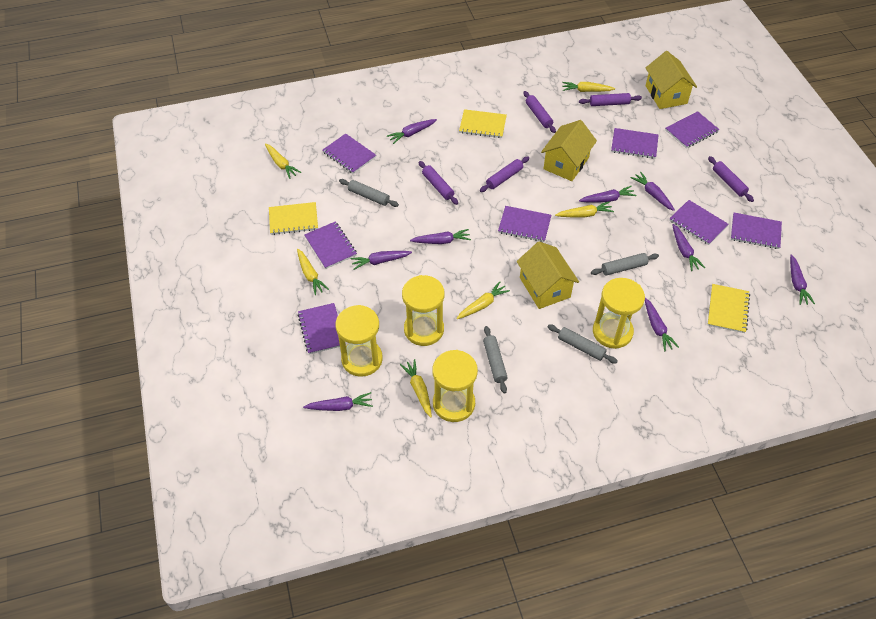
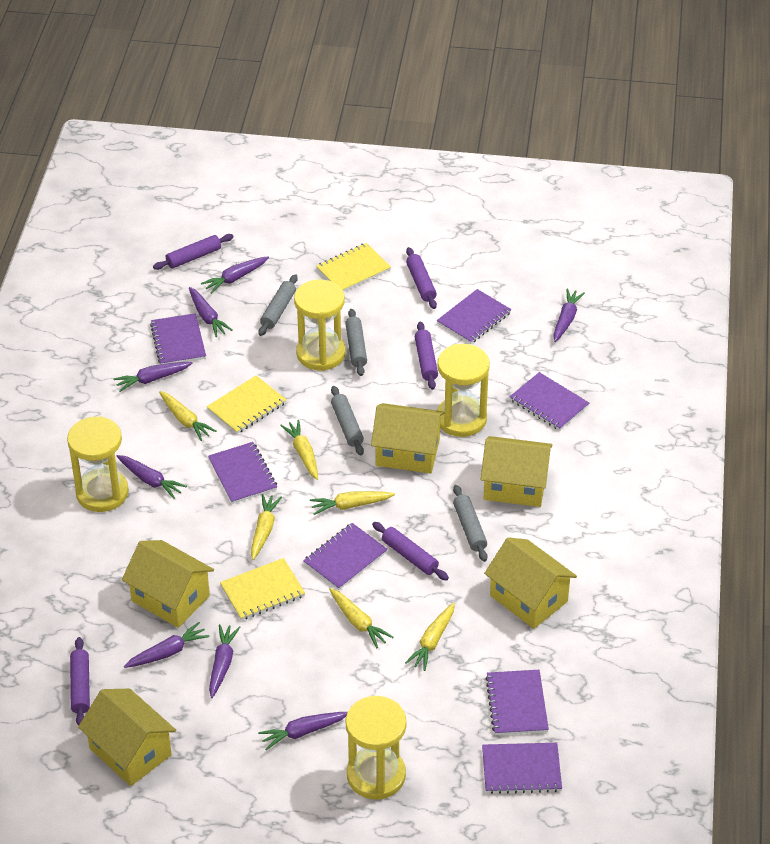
purple carrot: 9 -> 8
purple notebook: 8 -> 7
yellow house: 3 -> 5

